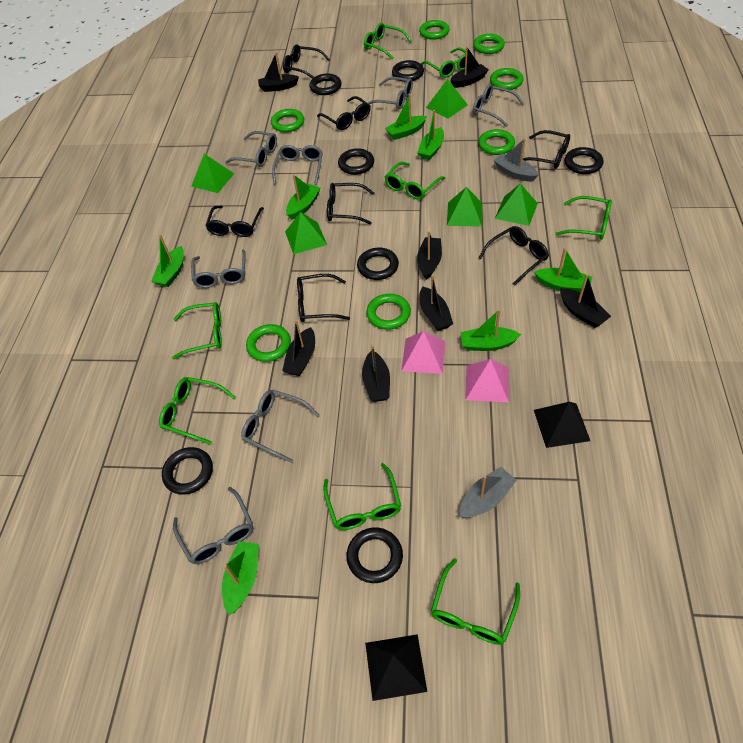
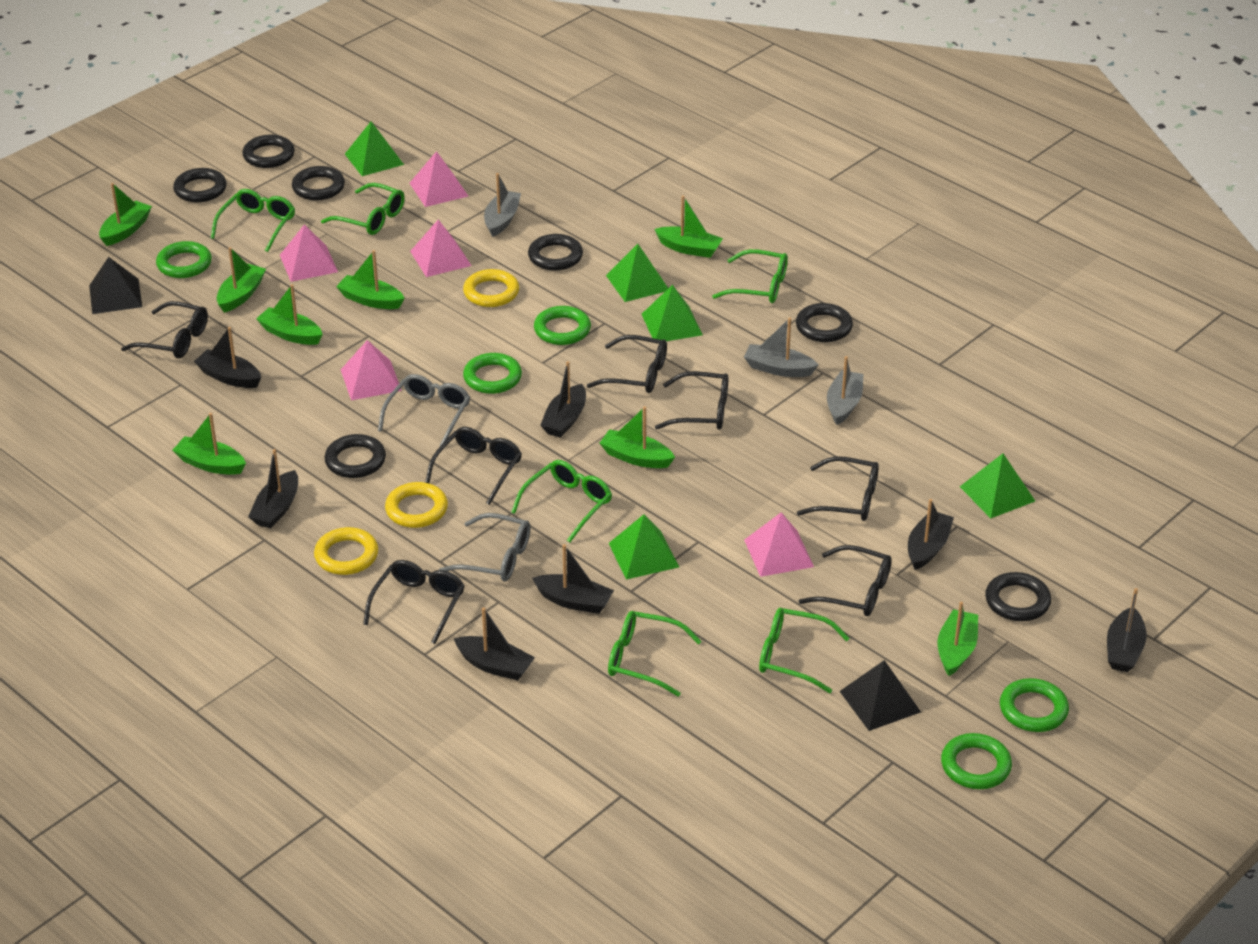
green boat: 7 -> 8
green glasses: 8 -> 6
green ring: 7 -> 5
grey boat: 2 -> 3
grey glasses: 7 -> 2
pink pyramid: 2 -> 5
yellow ring: 0 -> 3

